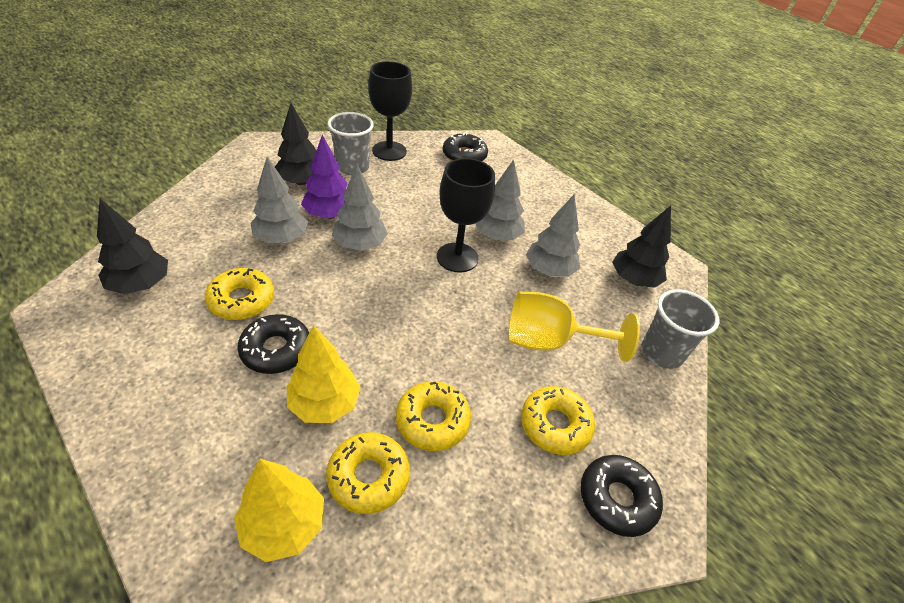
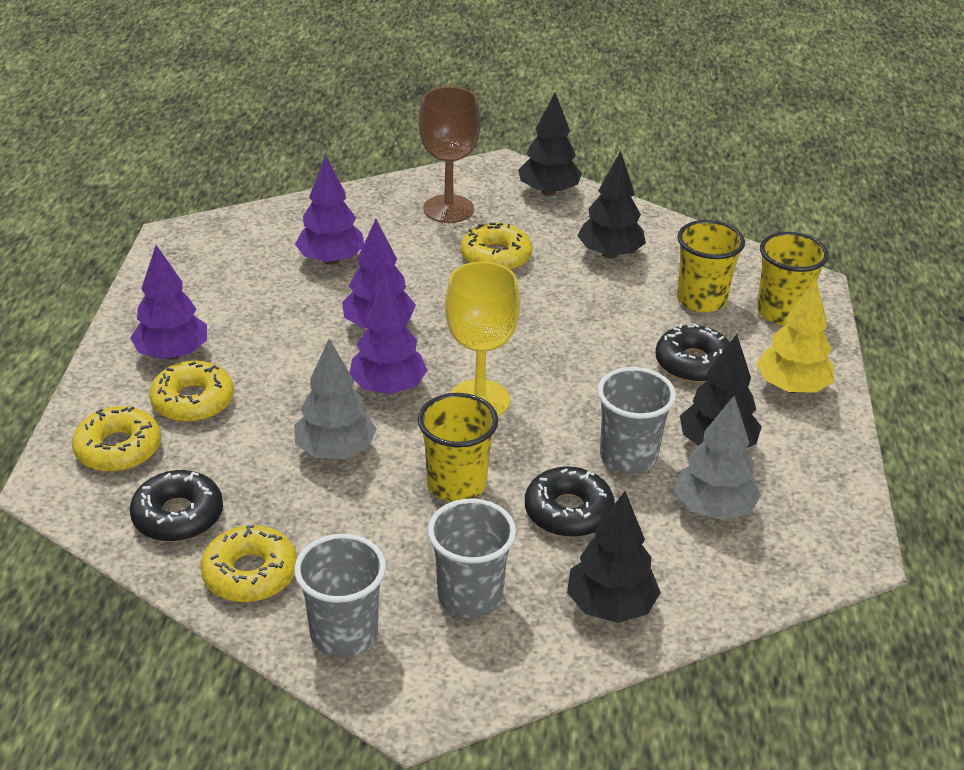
black goblet: 2 -> 0
black tree: 3 -> 4
brown goblet: 0 -> 1
grey cup: 2 -> 3
grey tree: 4 -> 2
purple tree: 1 -> 4
yellow cup: 0 -> 3
yellow tree: 2 -> 1

